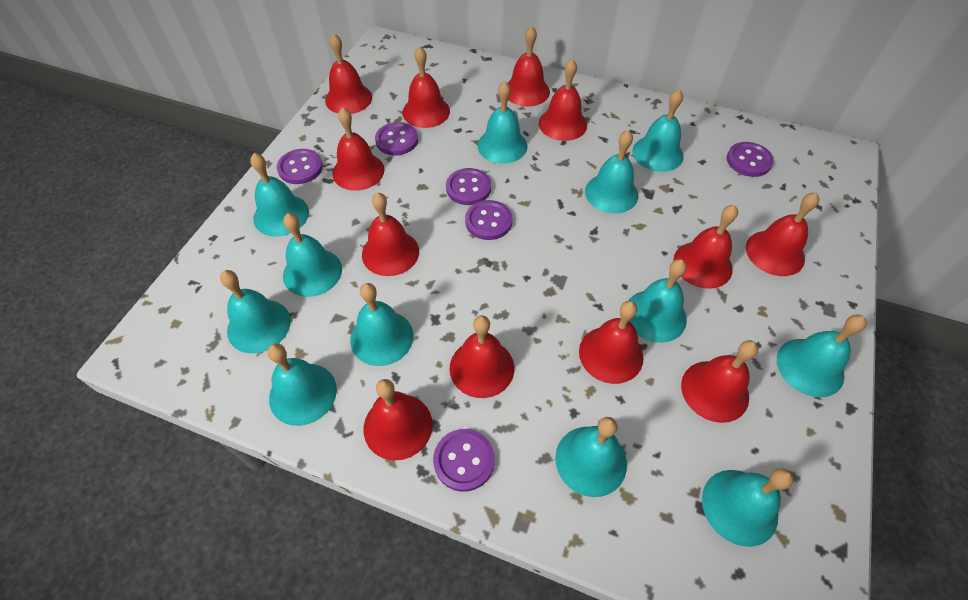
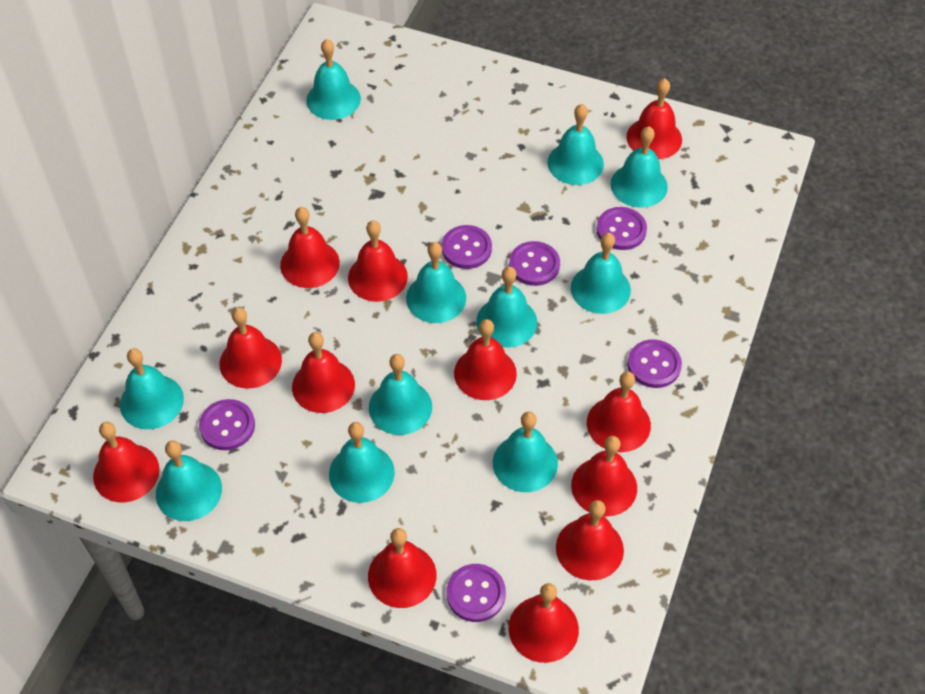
turquoise bell: 12 -> 11

